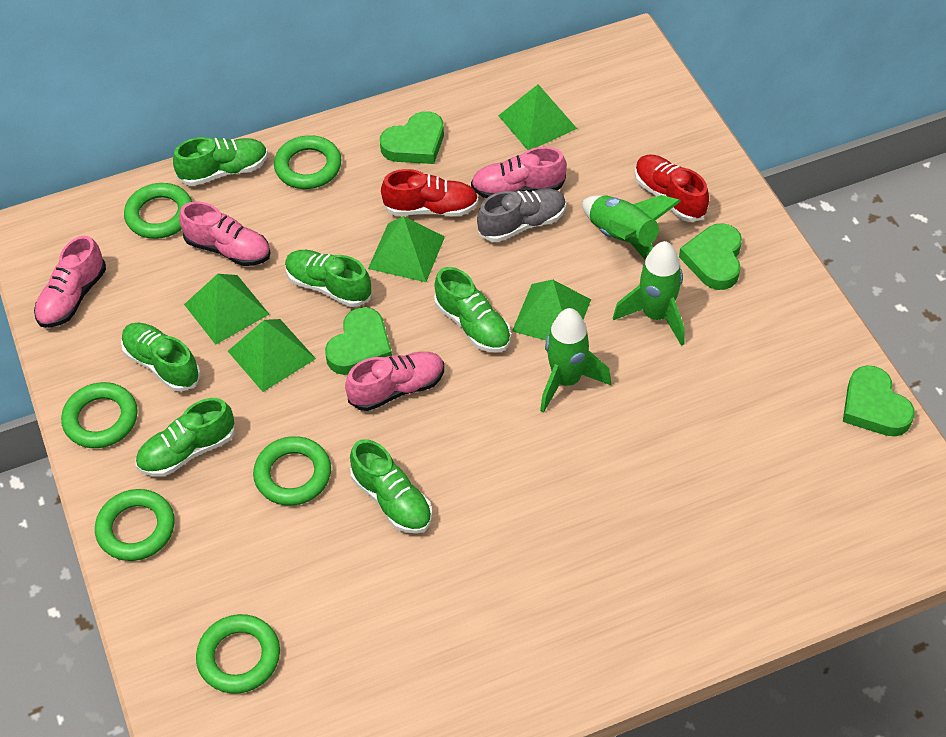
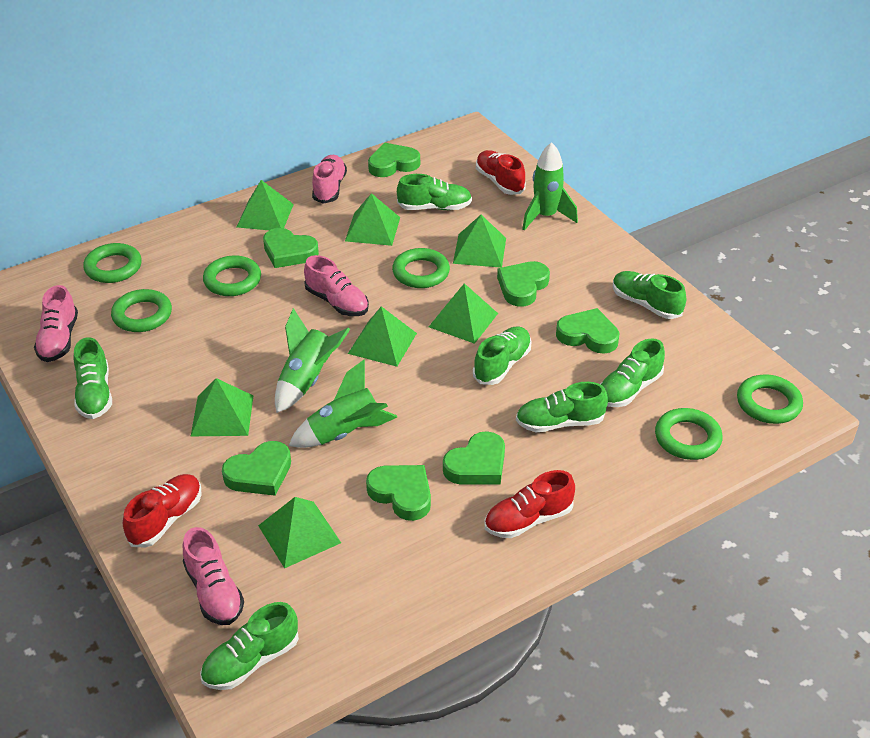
green heart: 4 -> 7
green pyramid: 5 -> 7
green shoe: 6 -> 7
grey shoe: 1 -> 0
red shoe: 2 -> 3

